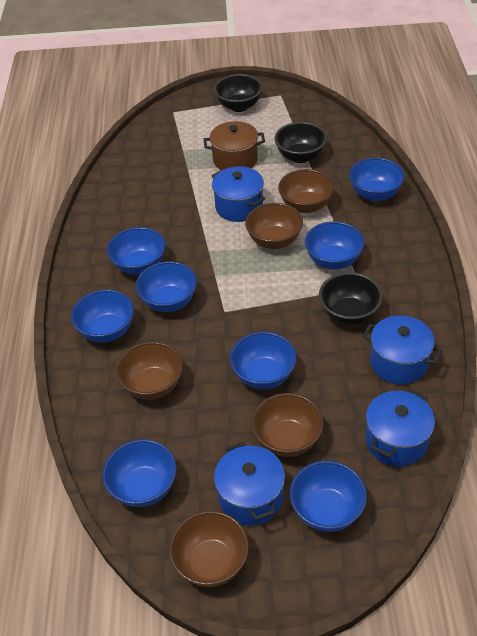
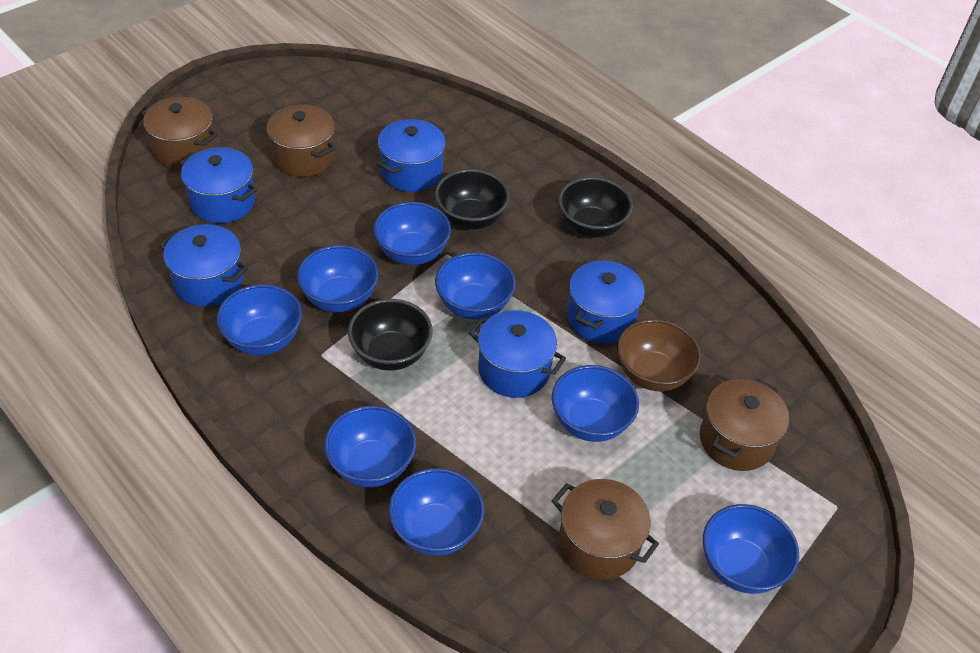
blue pot: 4 -> 5
brown bowl: 5 -> 1
brown pot: 1 -> 4

